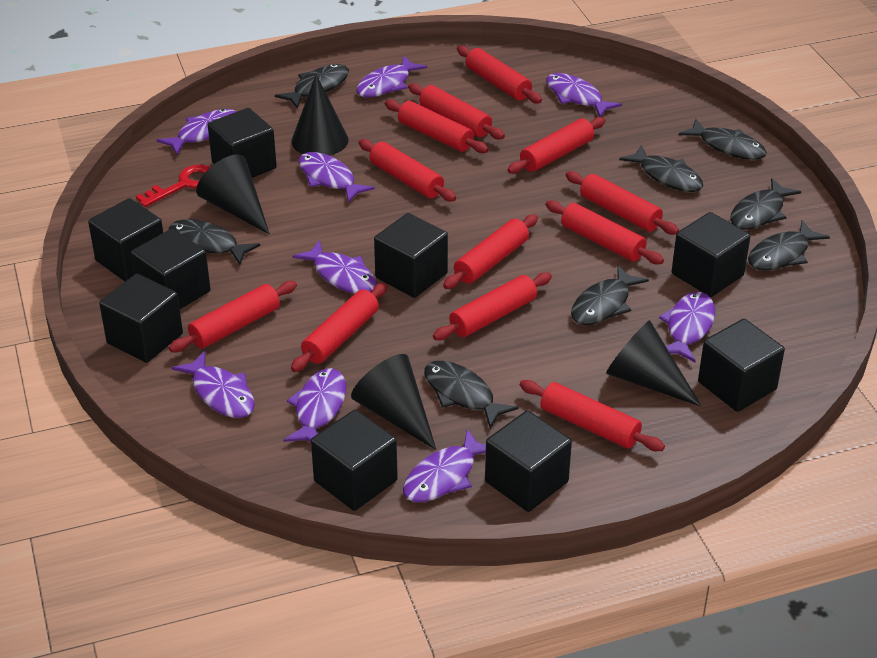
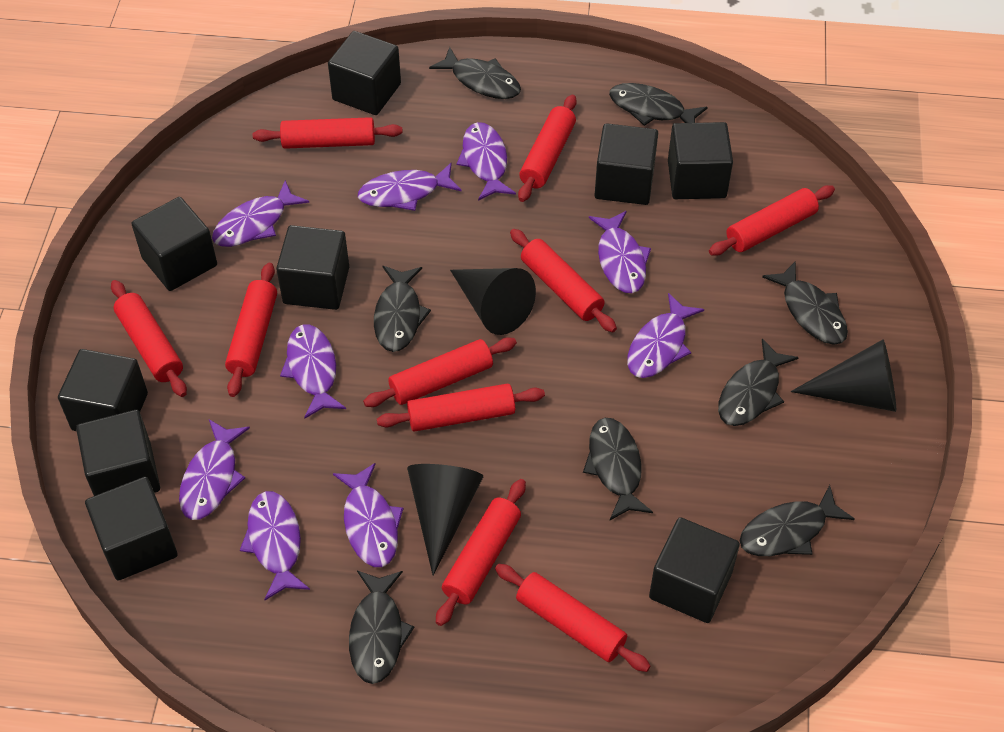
black cone: 4 -> 3
red key: 1 -> 0
red rolling pin: 12 -> 10

